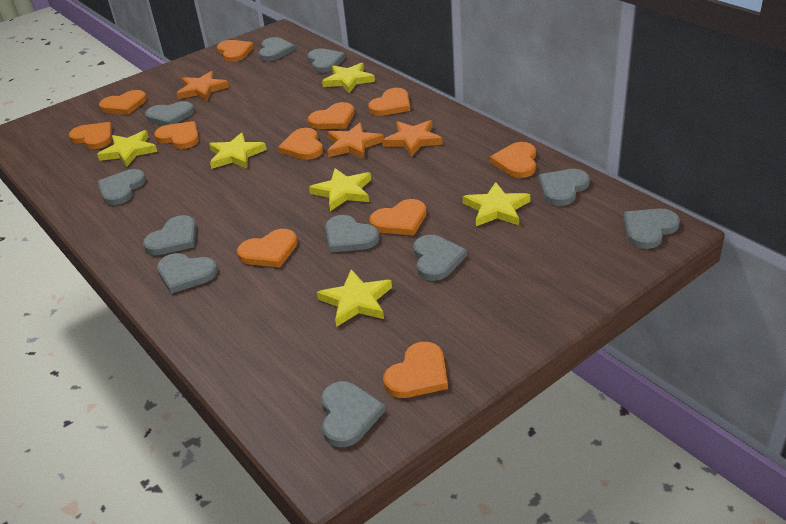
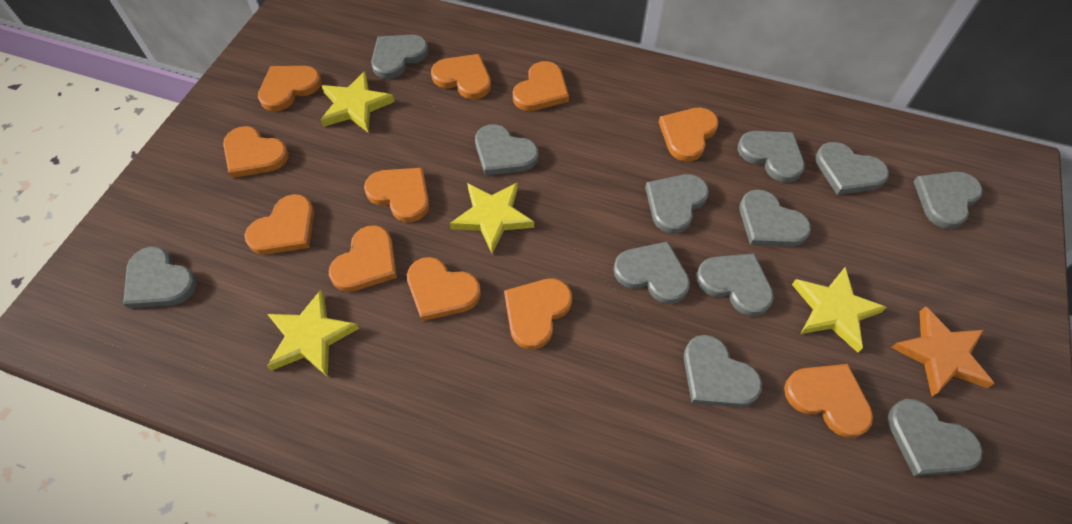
grey heart: 11 -> 12
orange star: 3 -> 1
yellow star: 6 -> 4

